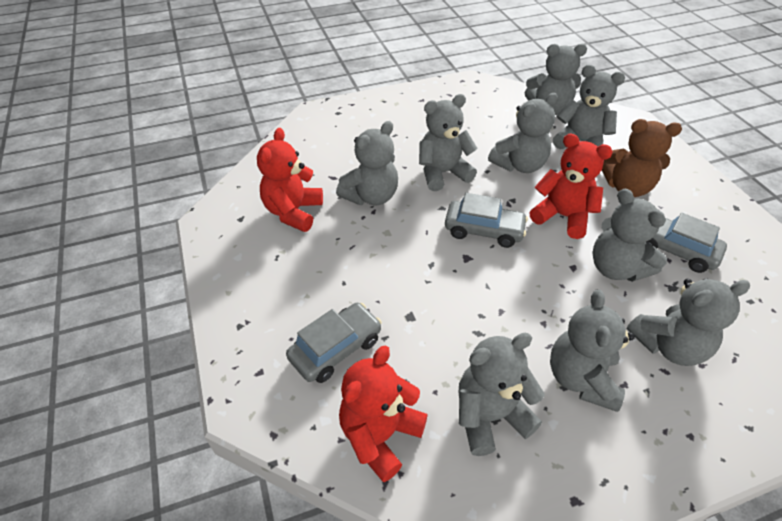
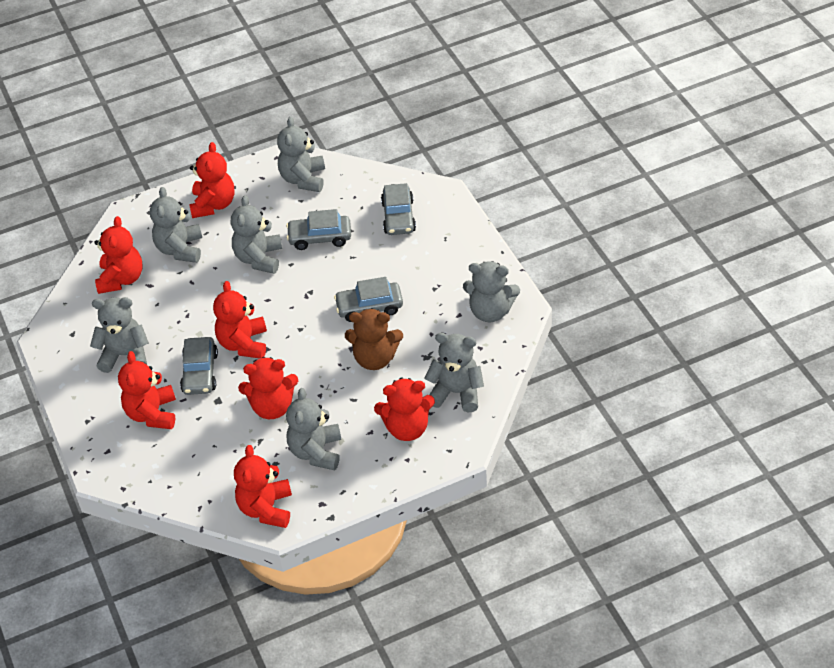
grey car: 3 -> 4
grey teddy bear: 9 -> 7
red teddy bear: 3 -> 7

